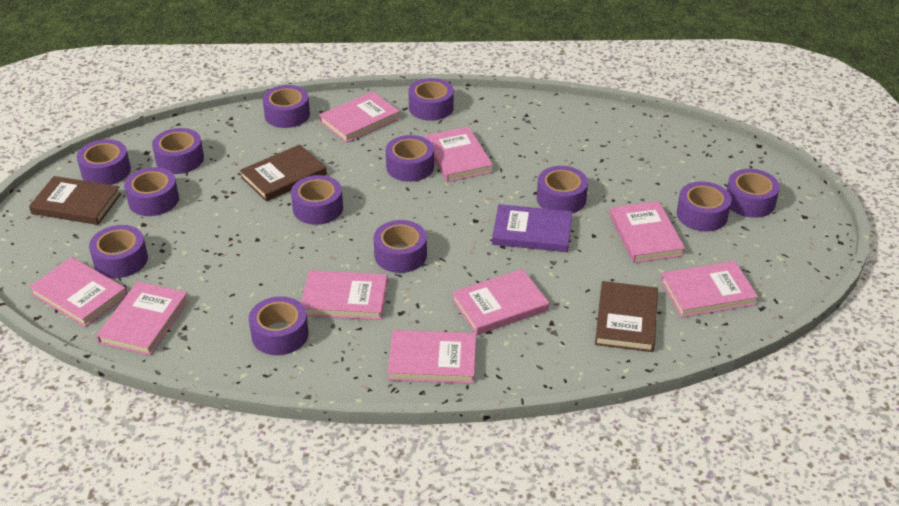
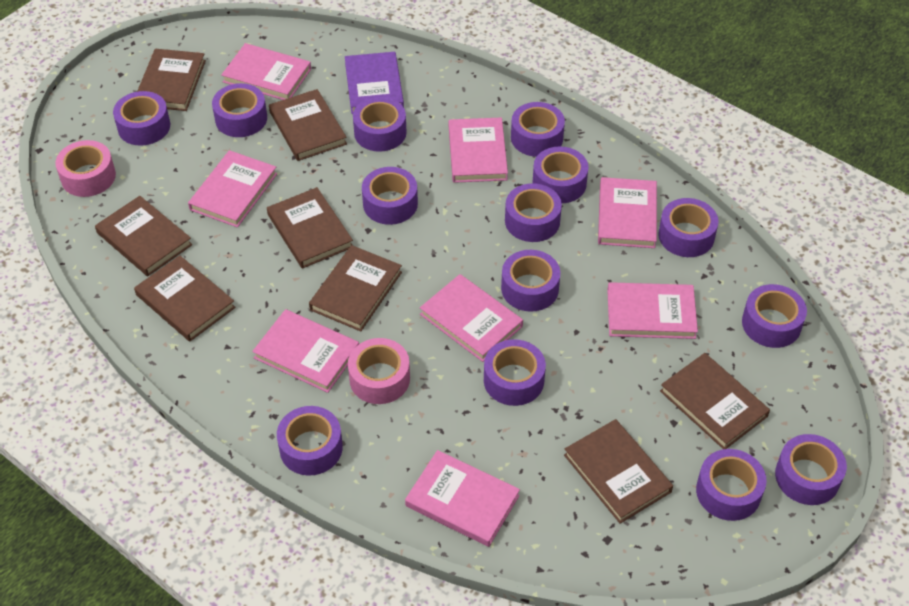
brown book: 3 -> 8
pink book: 9 -> 8
pink tape: 0 -> 2
purple tape: 13 -> 14

